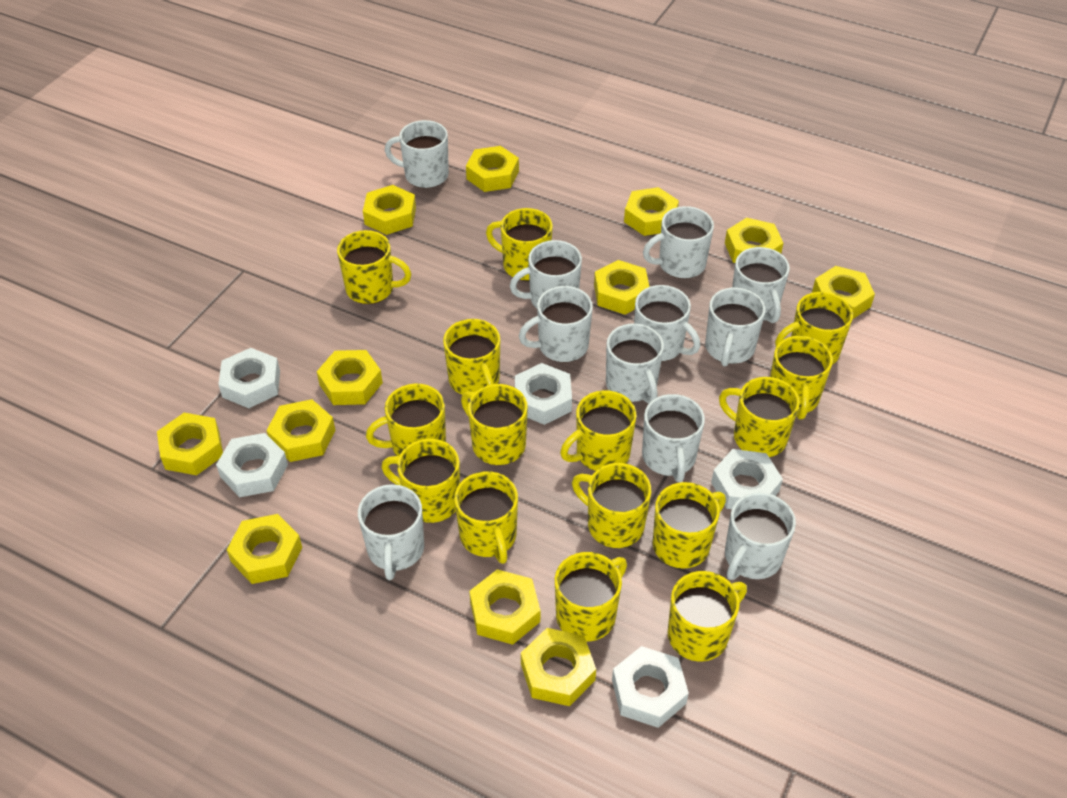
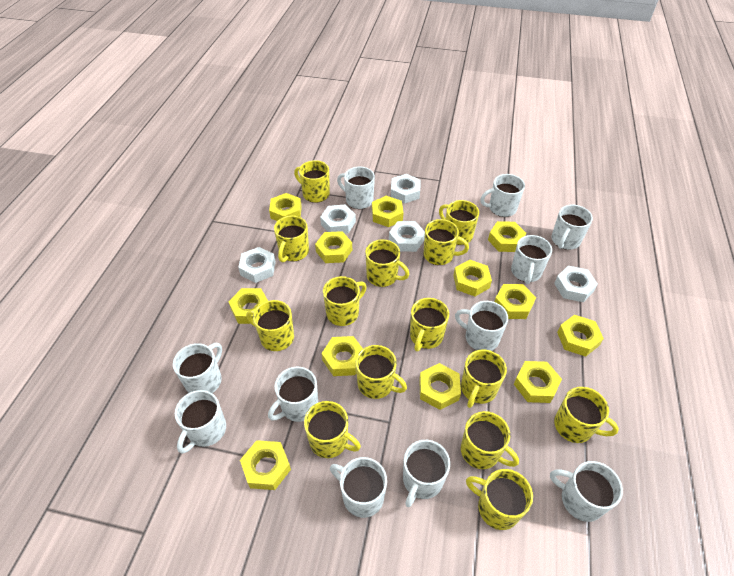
yellow mug: 15 -> 14

